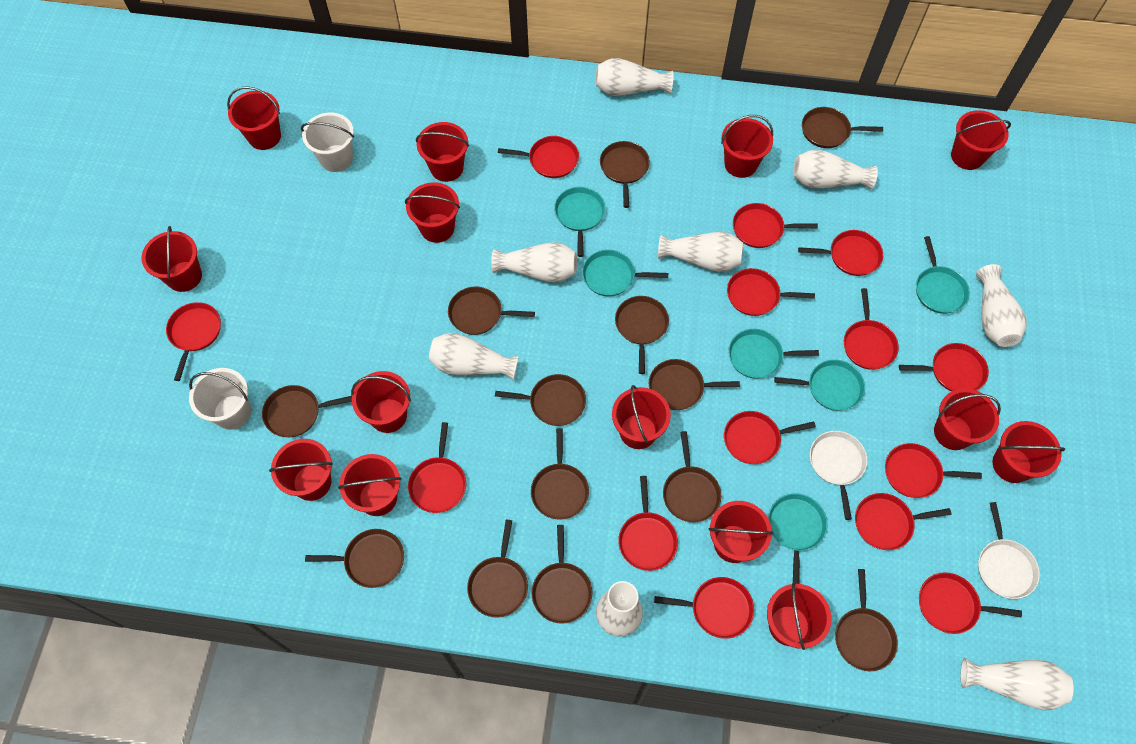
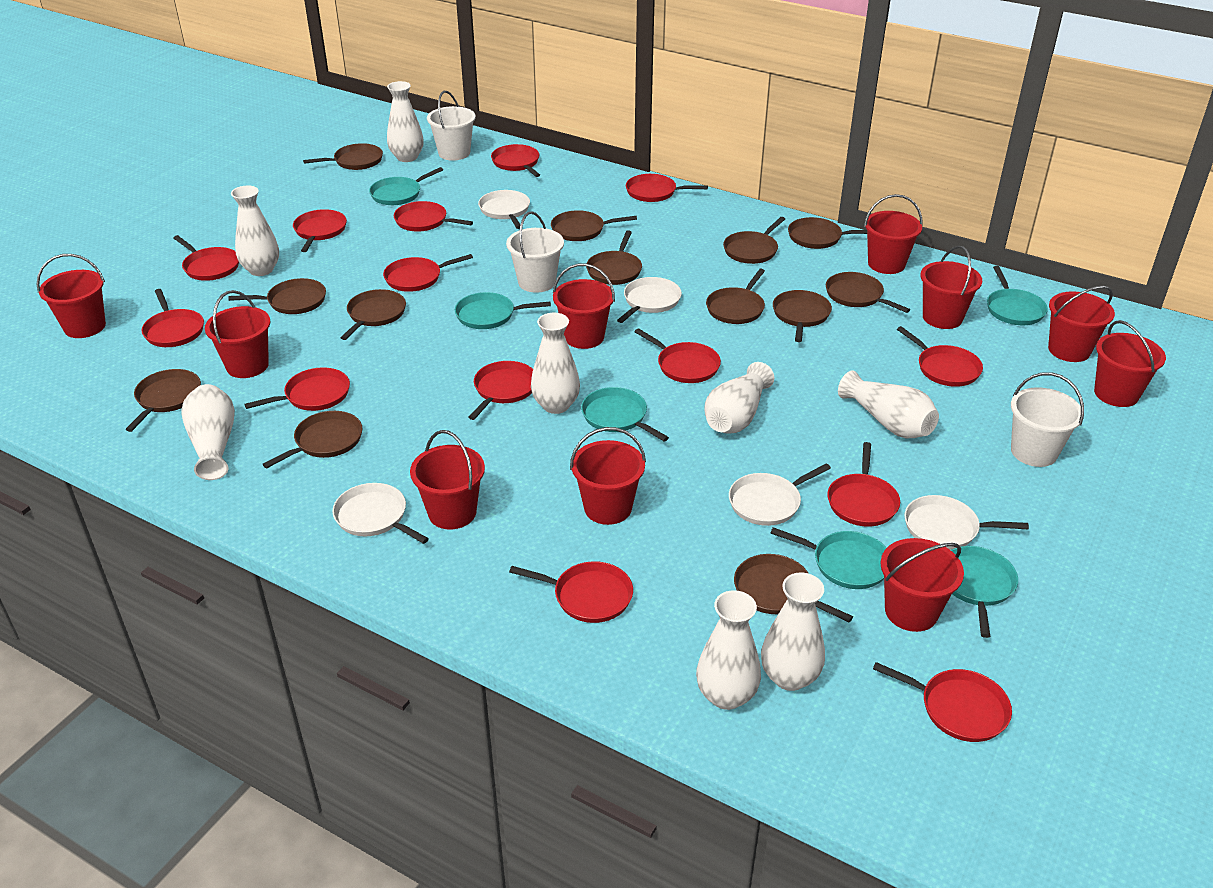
red bucket: 14 -> 10
white bucket: 2 -> 3
white pan: 2 -> 5

